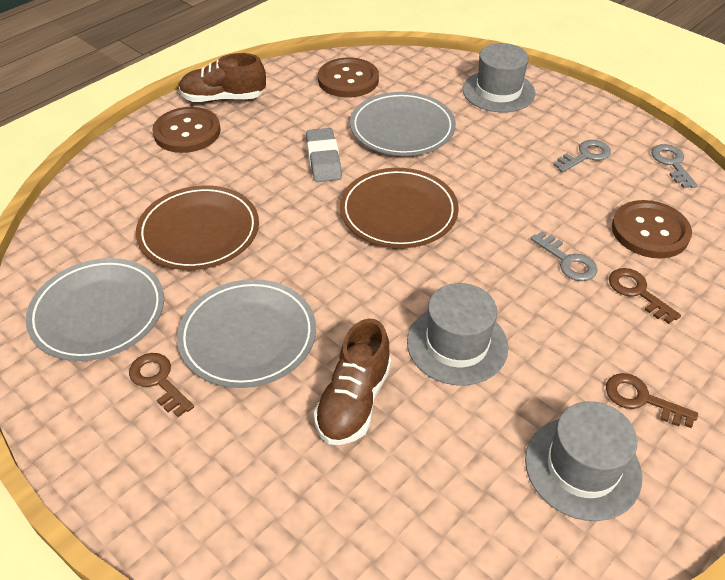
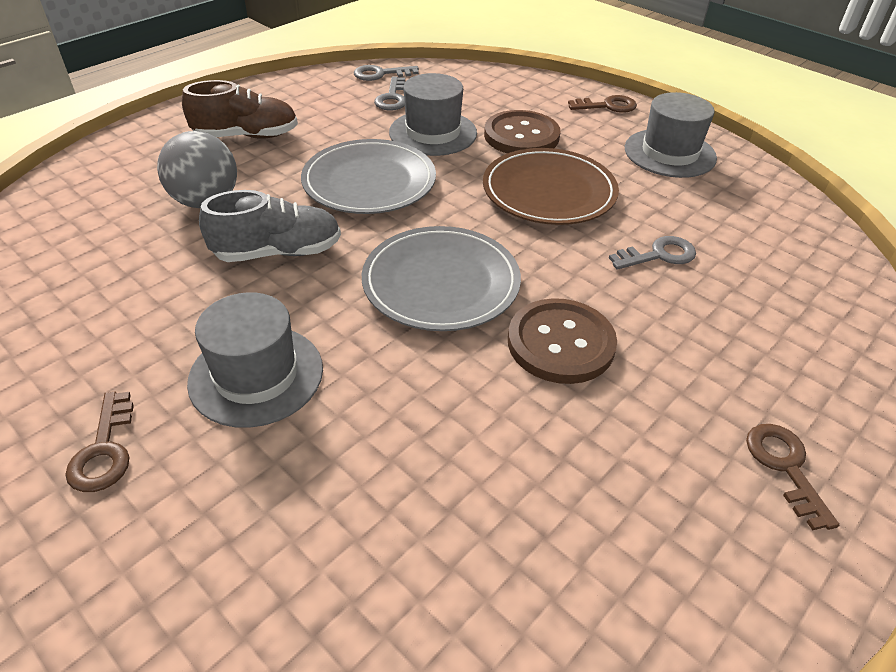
brown button: 3 -> 2
brown plate: 2 -> 1
brown shoe: 2 -> 1
grey ball: 0 -> 1
grey eraser: 1 -> 0
grey plate: 3 -> 2
grey shoe: 0 -> 1

